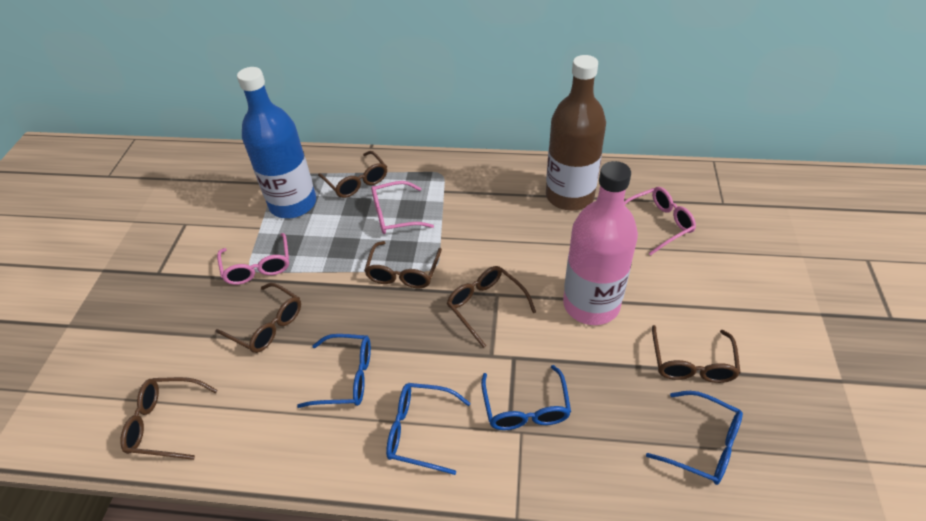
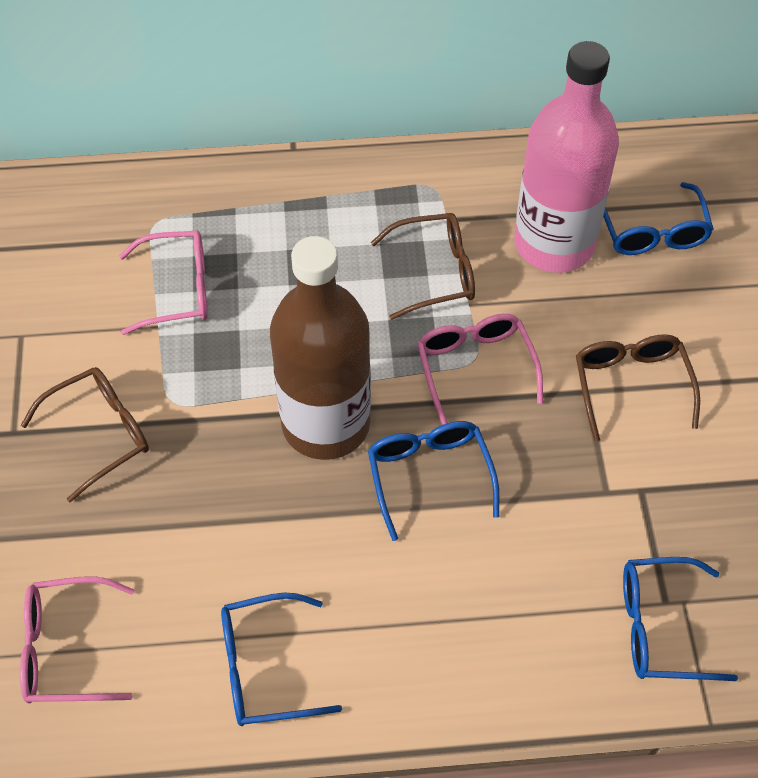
blue bottle: 1 -> 0
brown glasses: 6 -> 3

